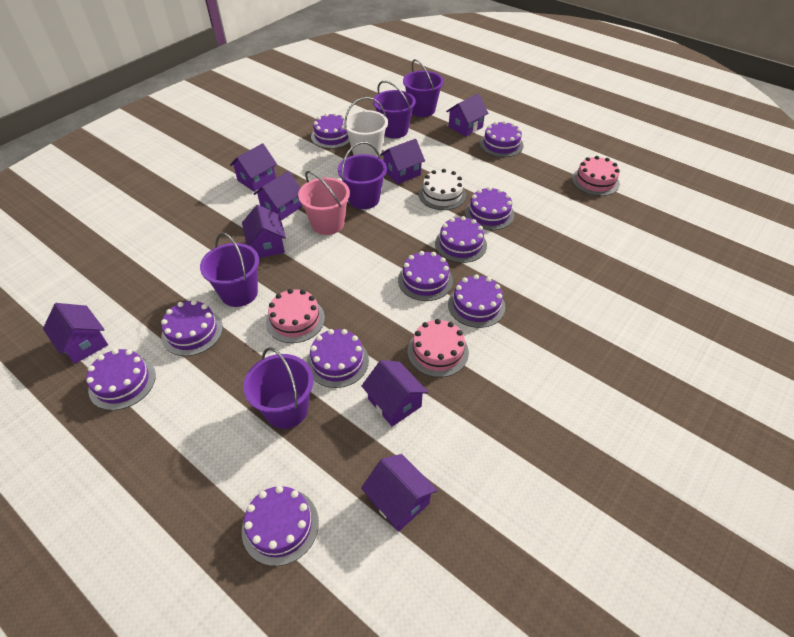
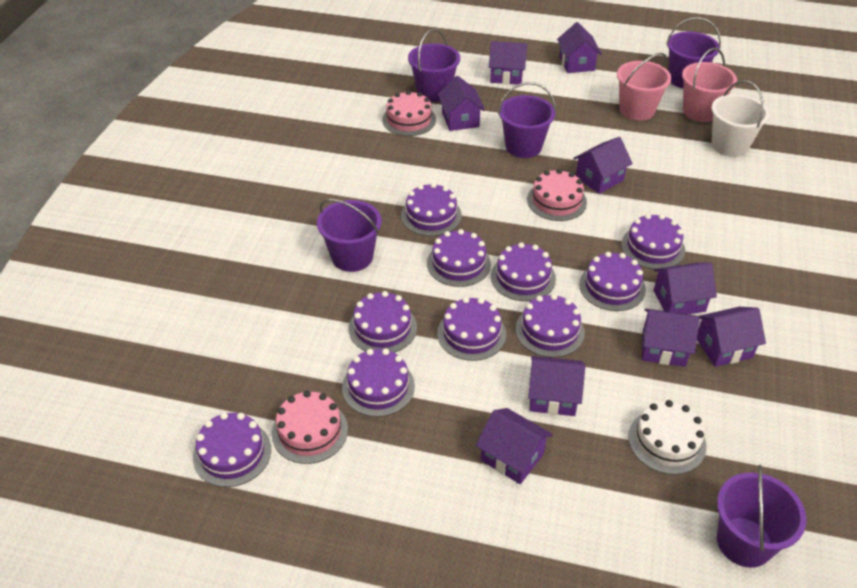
pink bucket: 1 -> 2
purple house: 8 -> 9

